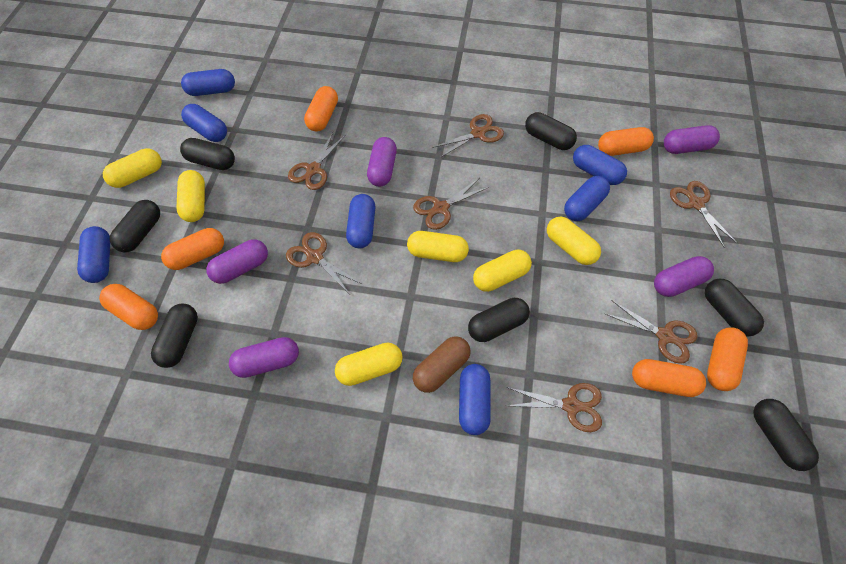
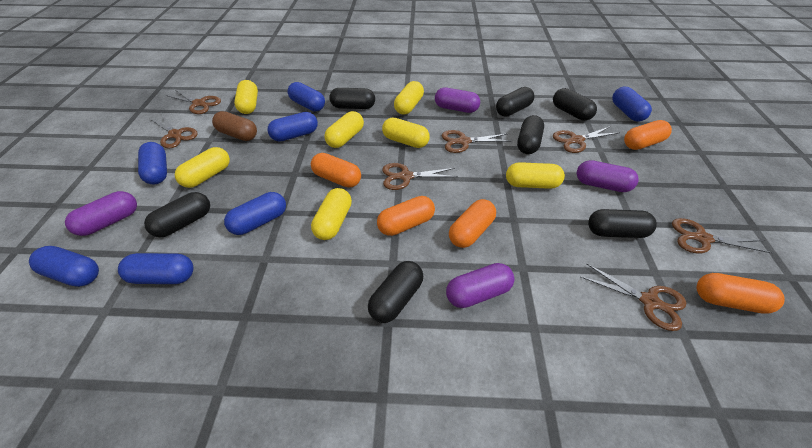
orange capsule: 6 -> 5
purple capsule: 5 -> 4
yellow capsule: 6 -> 7

